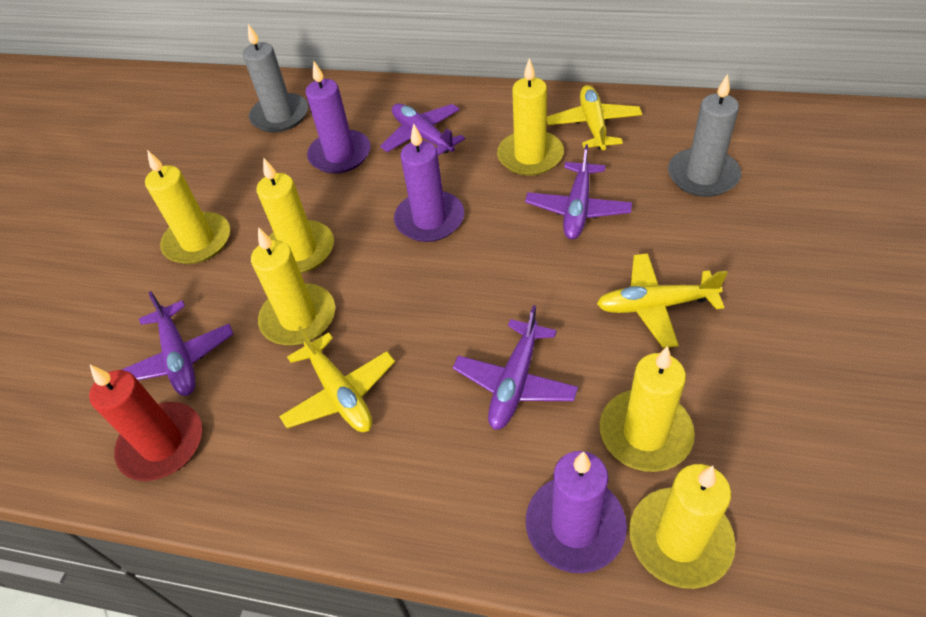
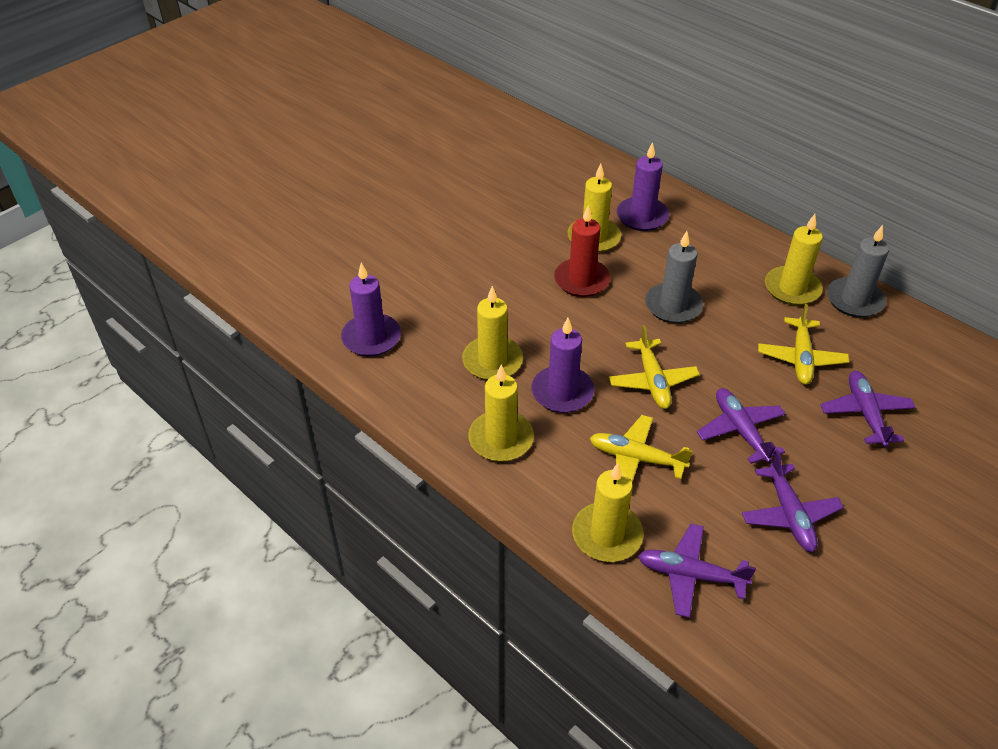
yellow candle: 6 -> 5

